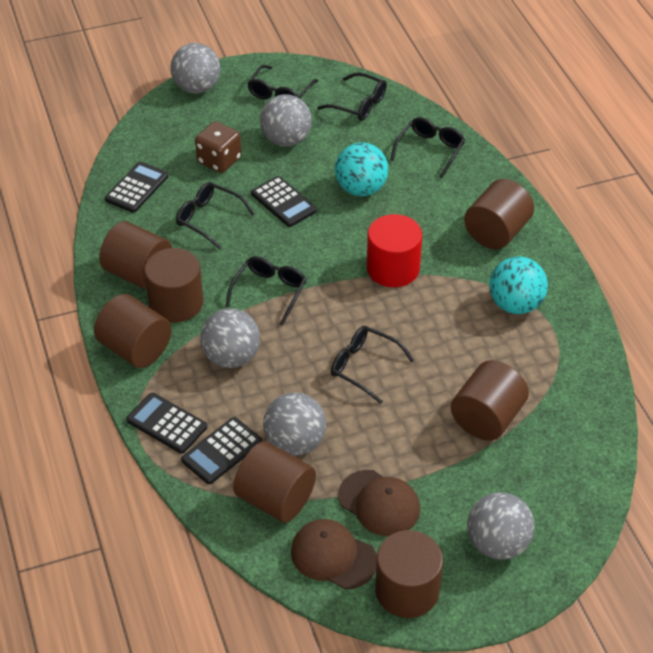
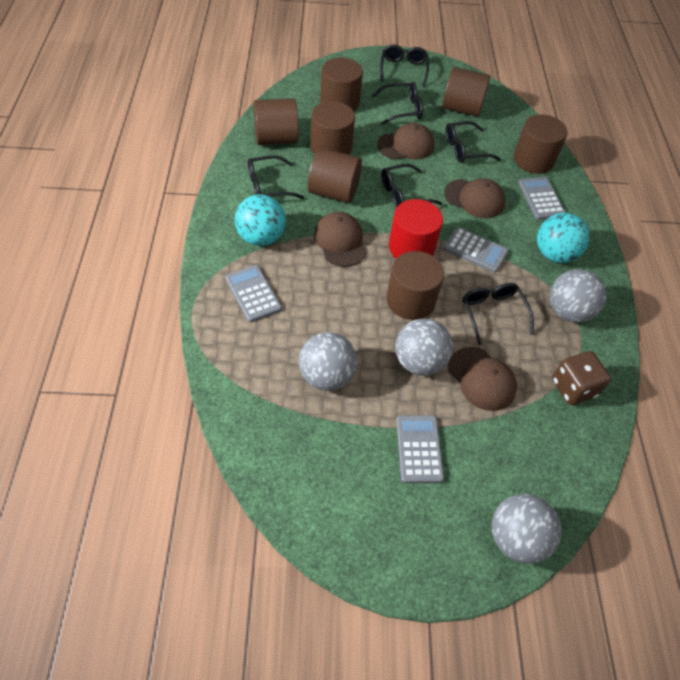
black calculator: 4 -> 0
brown cap: 2 -> 4
grey ball: 5 -> 4
grey calculator: 0 -> 4

